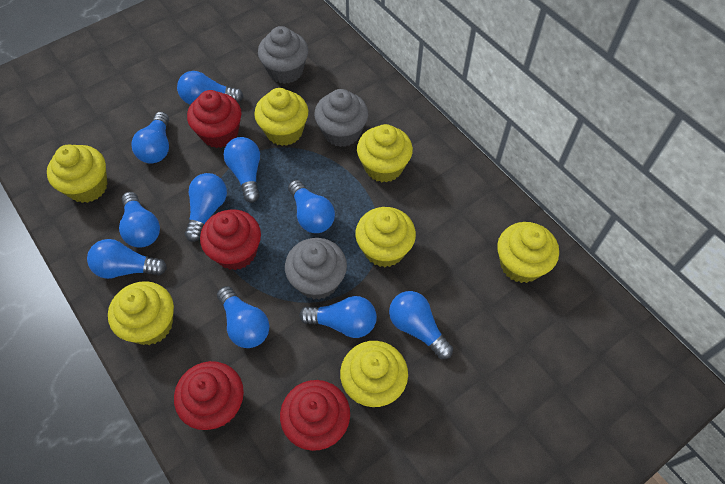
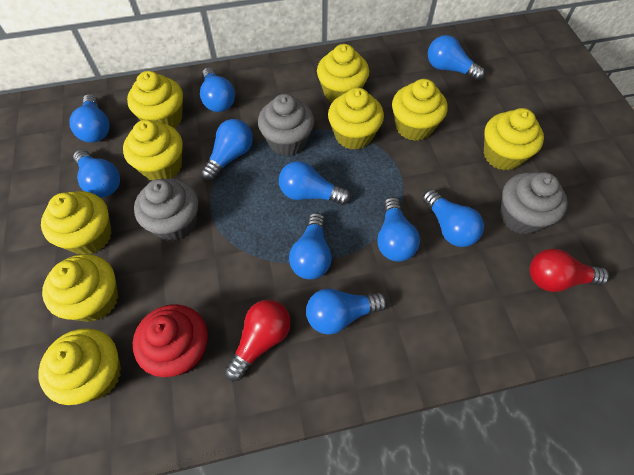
red cupcake: 4 -> 1
red light bulb: 0 -> 2
yellow cupcake: 7 -> 9

